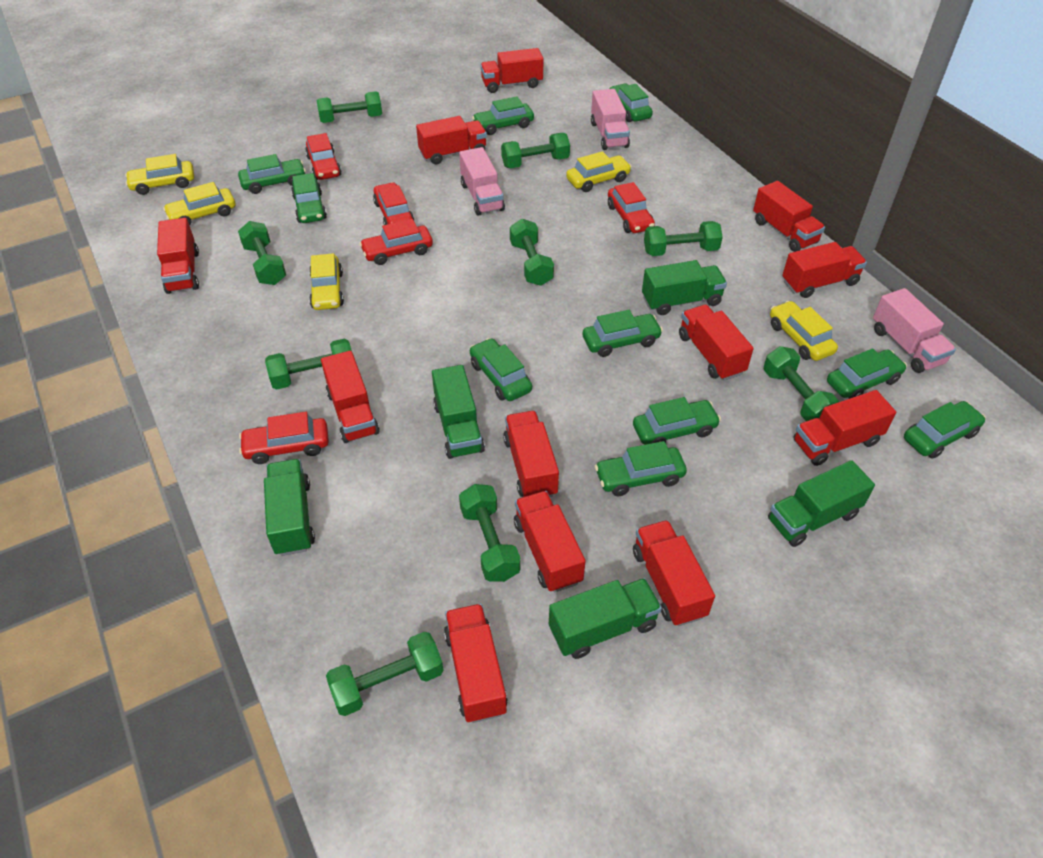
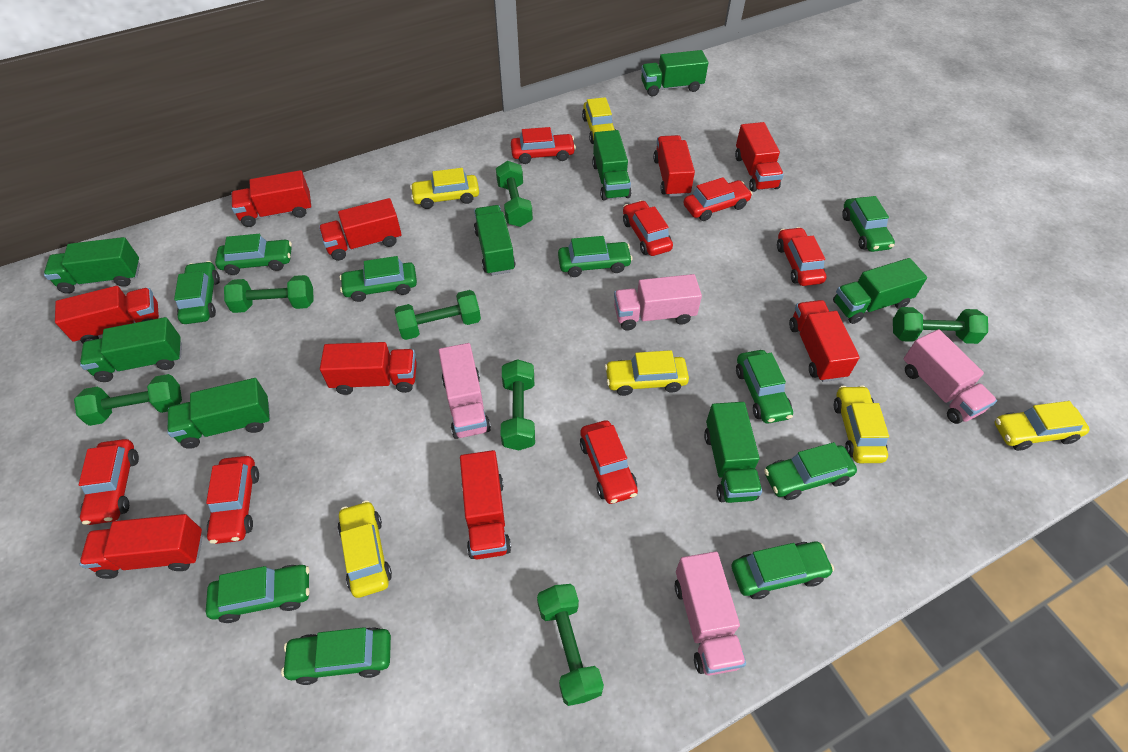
green dumbbell: 9 -> 7
green truck: 5 -> 8
pink truck: 3 -> 4
red car: 5 -> 7
red truck: 12 -> 9
yellow car: 5 -> 6

